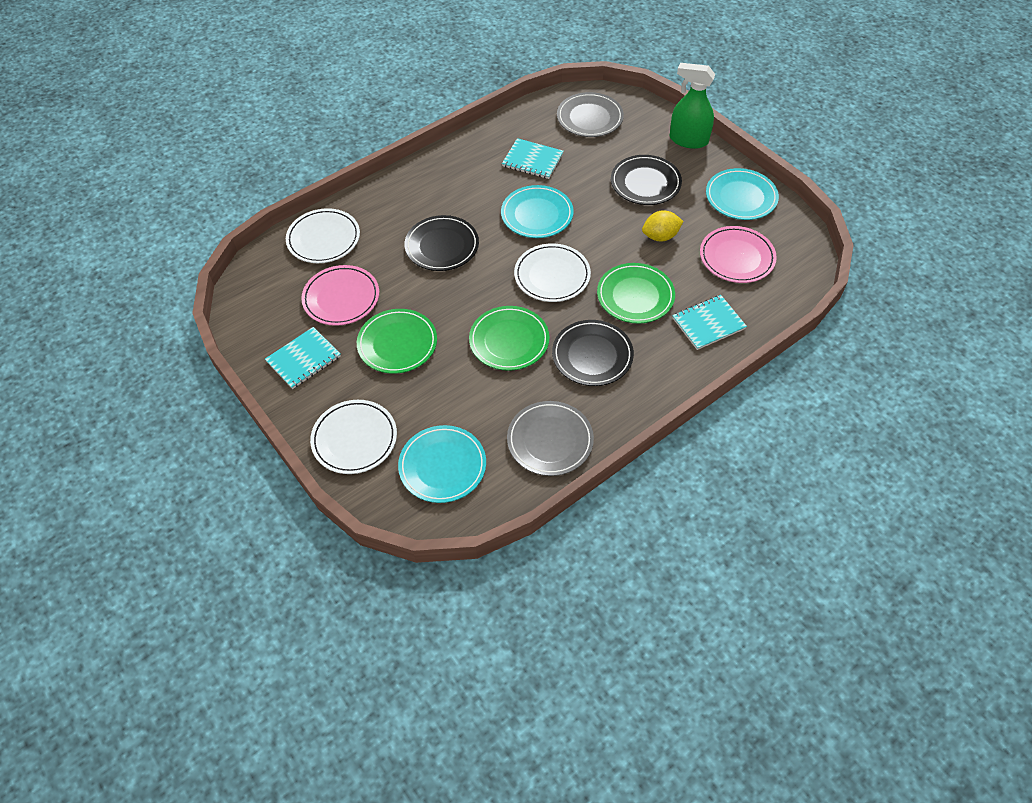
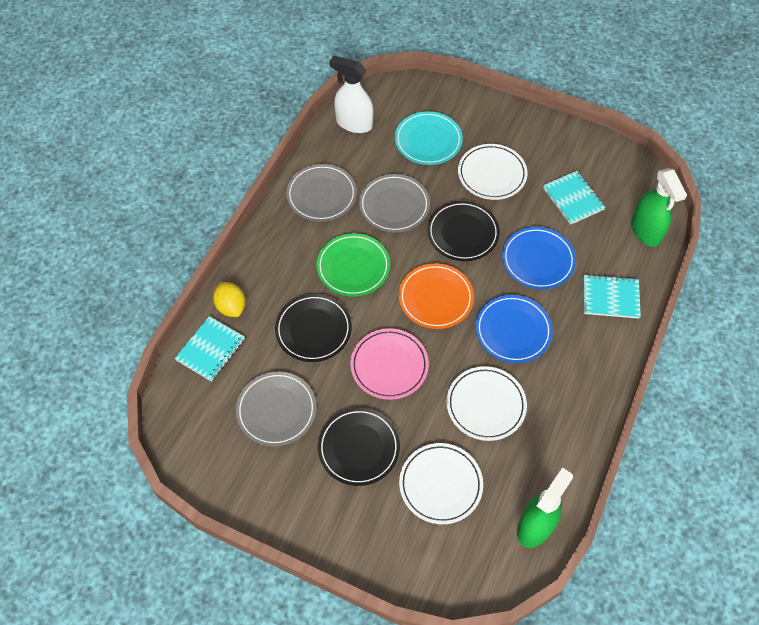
blue plate: 0 -> 2
green plate: 3 -> 1
green spray bottle: 1 -> 2
grey plate: 2 -> 3
orange plate: 0 -> 1
pink plate: 2 -> 1
turquoise plate: 3 -> 1
white spray bottle: 0 -> 1

